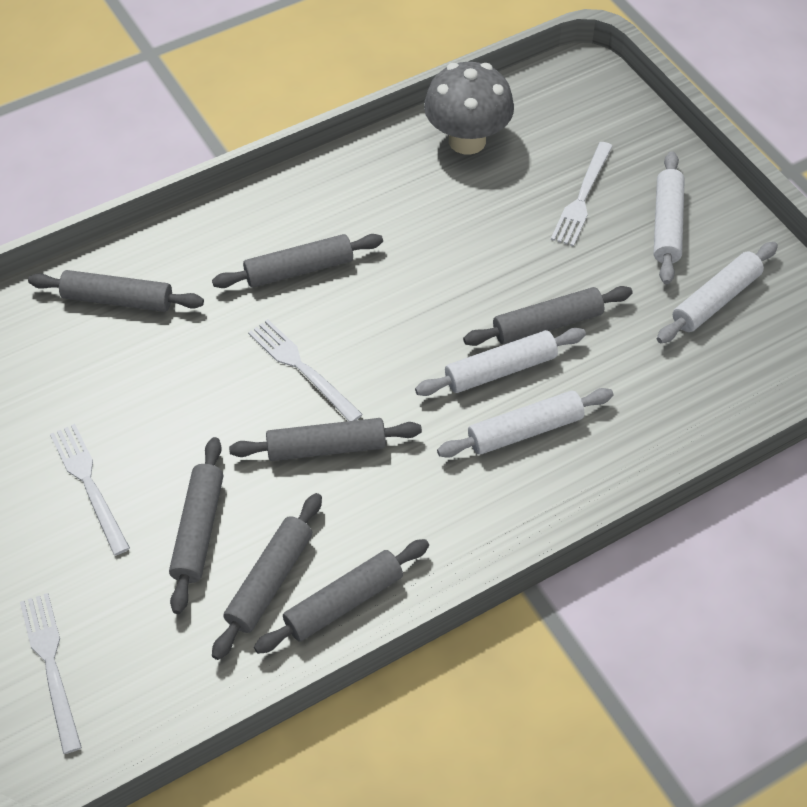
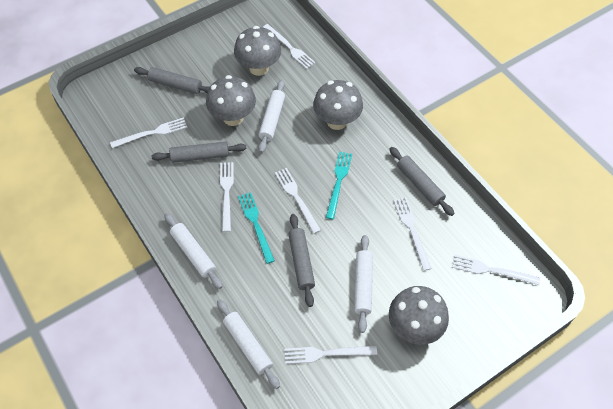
grey mushroom: 1 -> 4
grey rolling pin: 7 -> 4
turquoise fork: 0 -> 2
white fork: 4 -> 7

